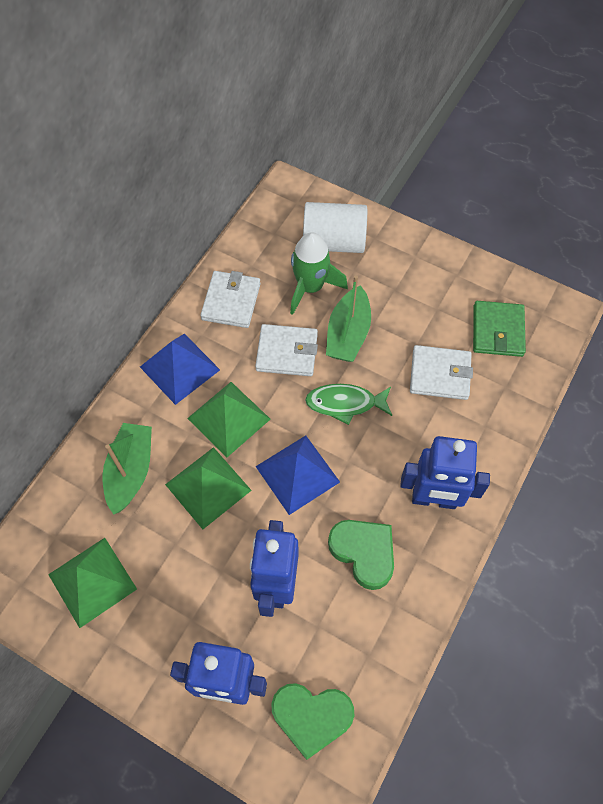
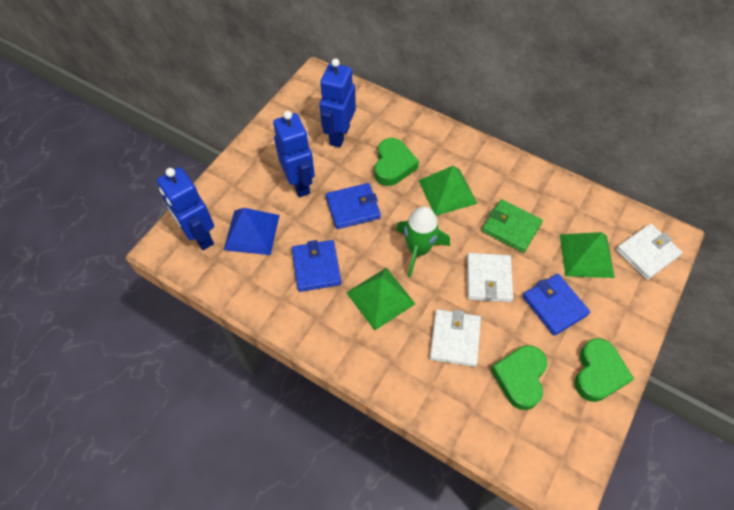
blue pyramid: 2 -> 1
blue wallet: 0 -> 3
green boat: 2 -> 0
green fish: 1 -> 0
green heart: 2 -> 3
white cylinder: 1 -> 0

